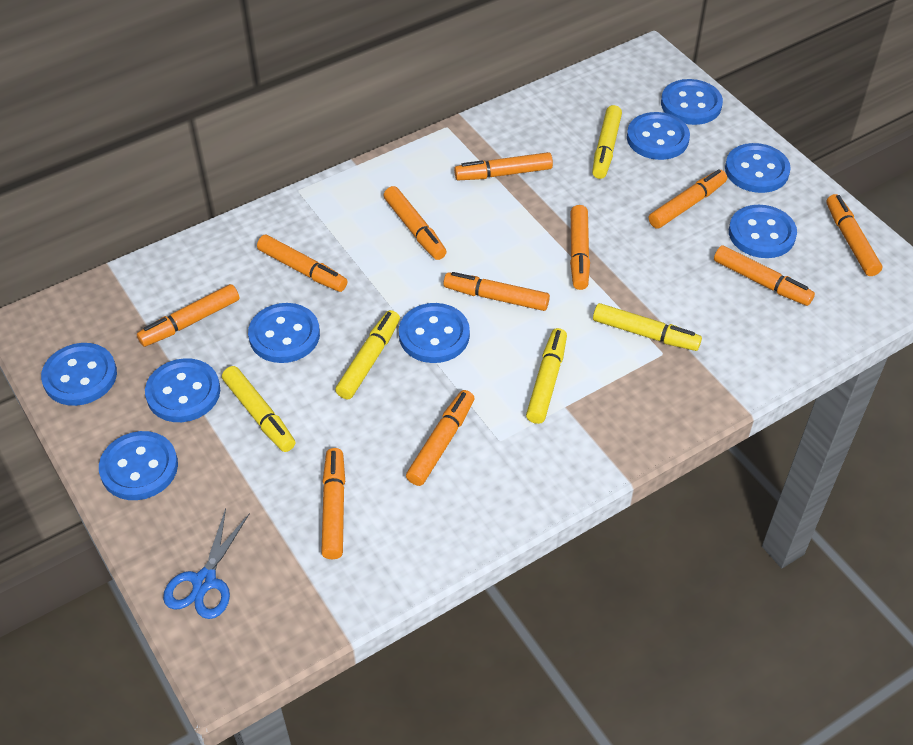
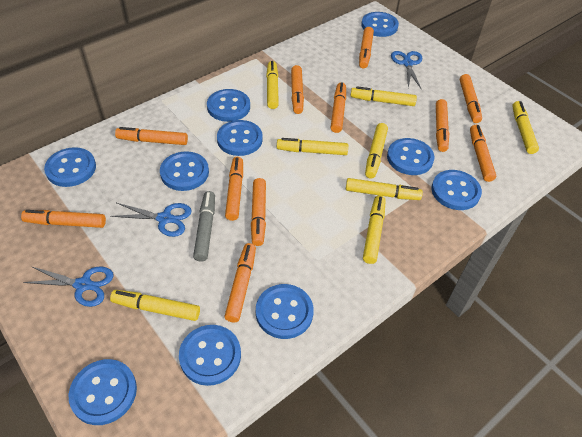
blue button: 9 -> 10
blue scissors: 1 -> 3
grey marker: 0 -> 1
yellow marker: 5 -> 8

